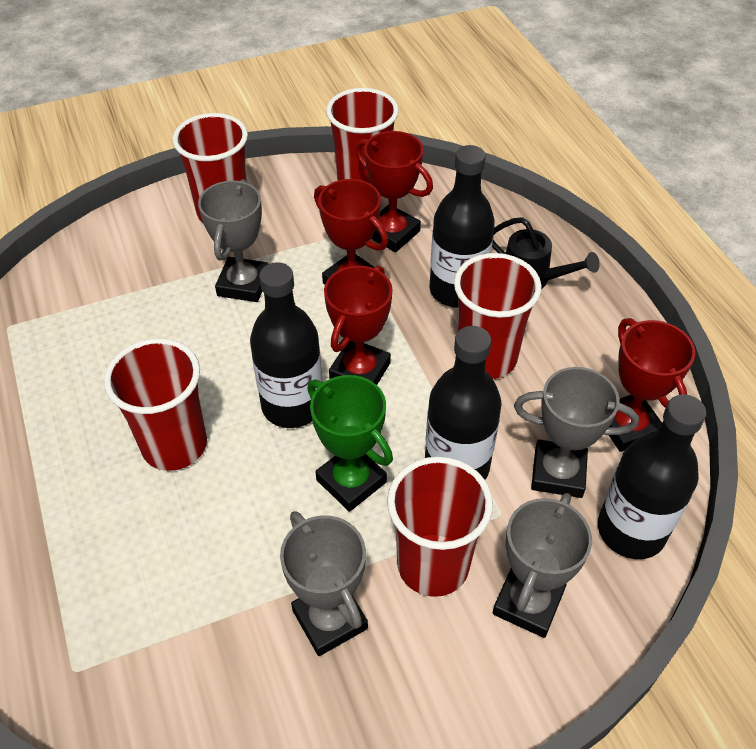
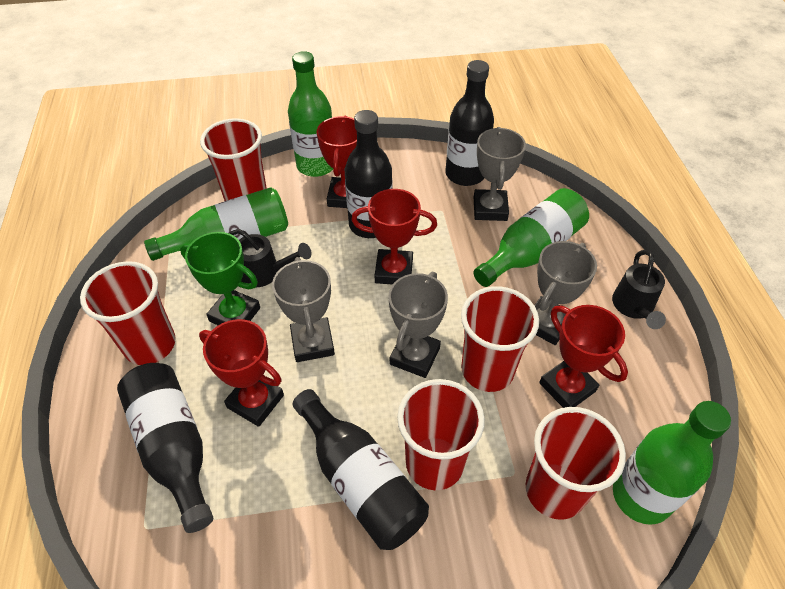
black watering can: 1 -> 2
green bottle: 0 -> 4

